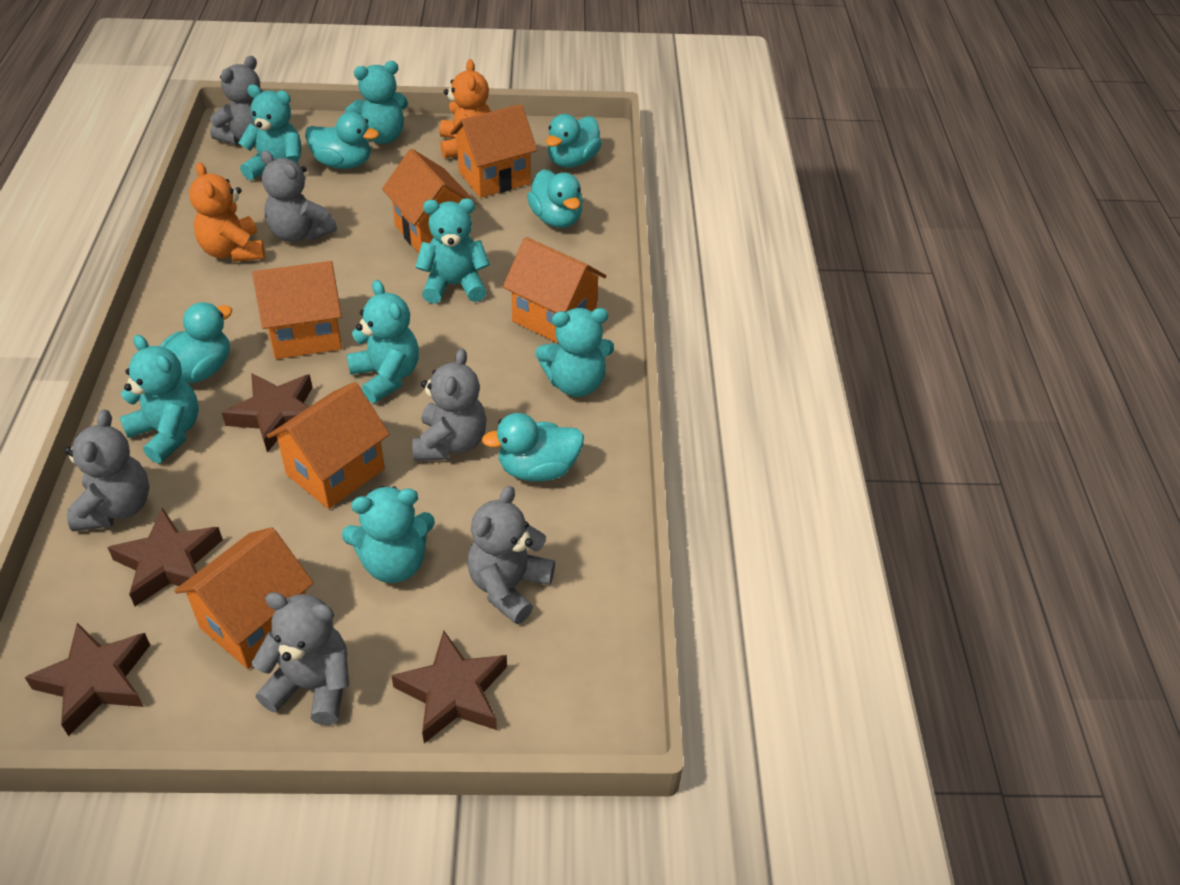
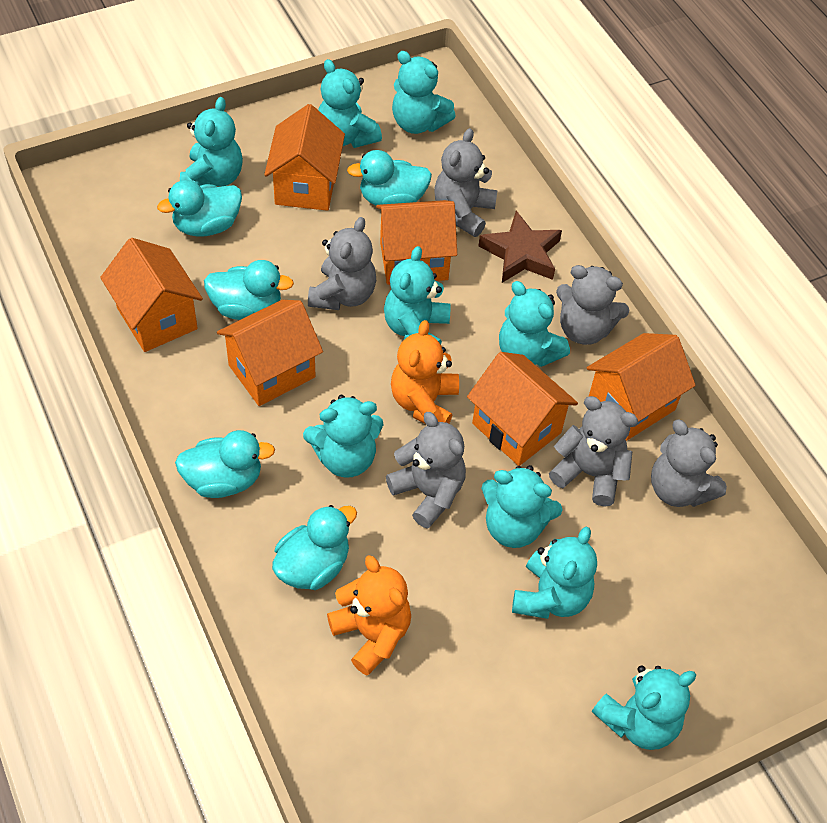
brown star: 4 -> 1
turquoise teddy bear: 7 -> 9

